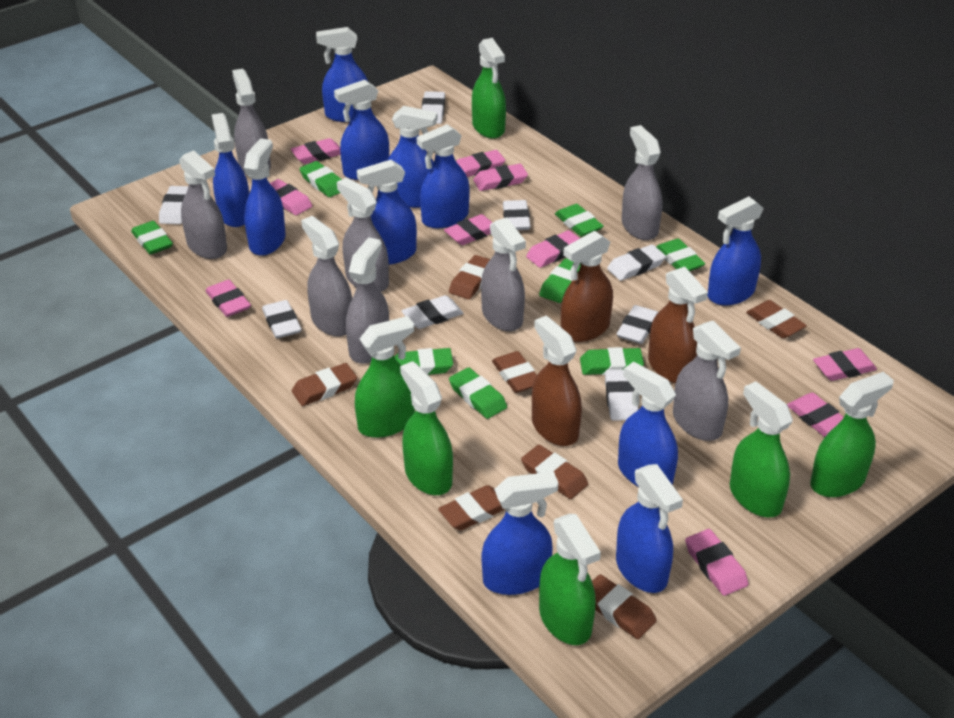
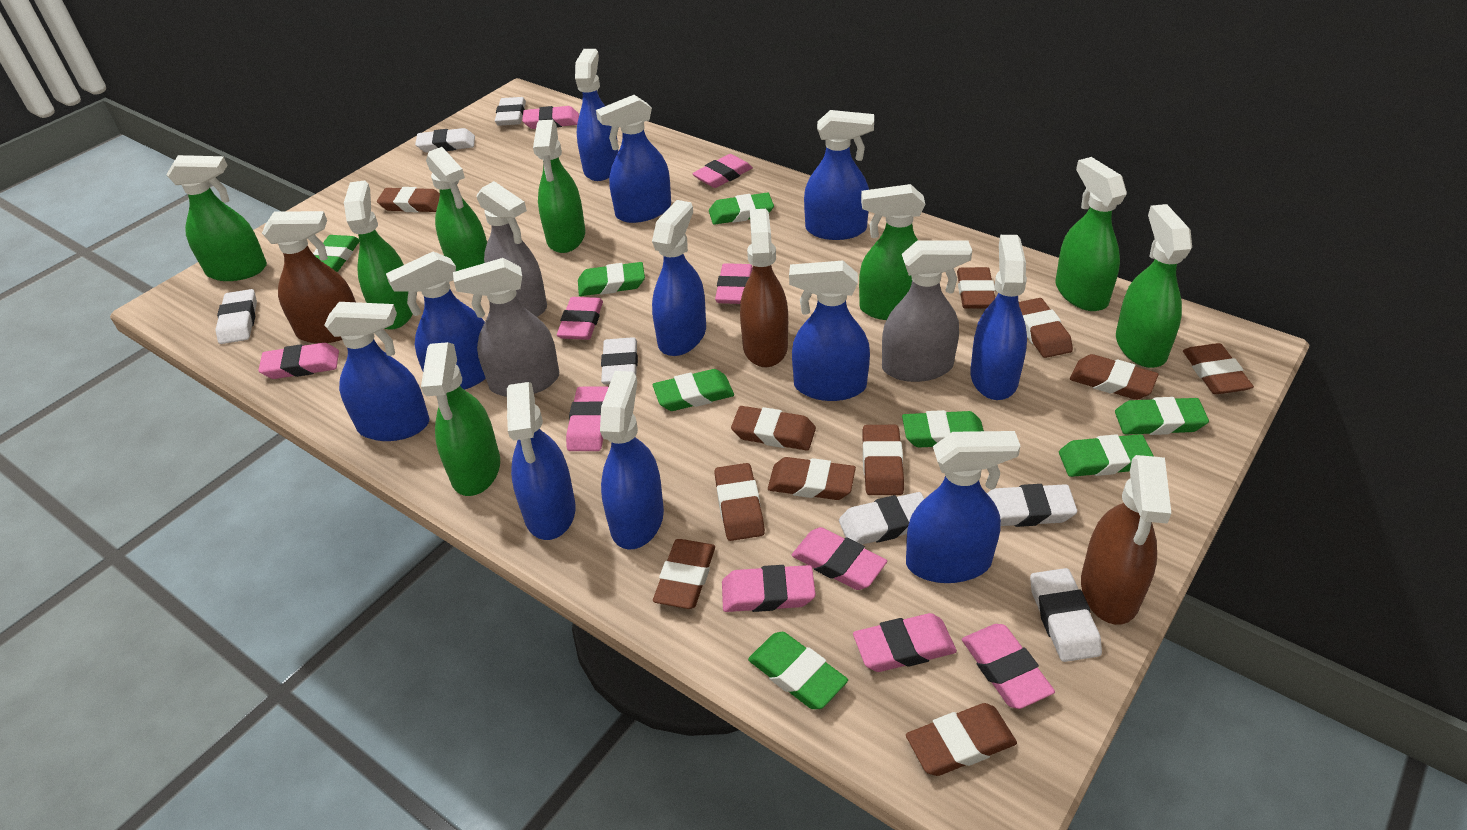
brown eraser: 7 -> 11
green spray bottle: 6 -> 8
grey spray bottle: 8 -> 3
white eraser: 8 -> 7

